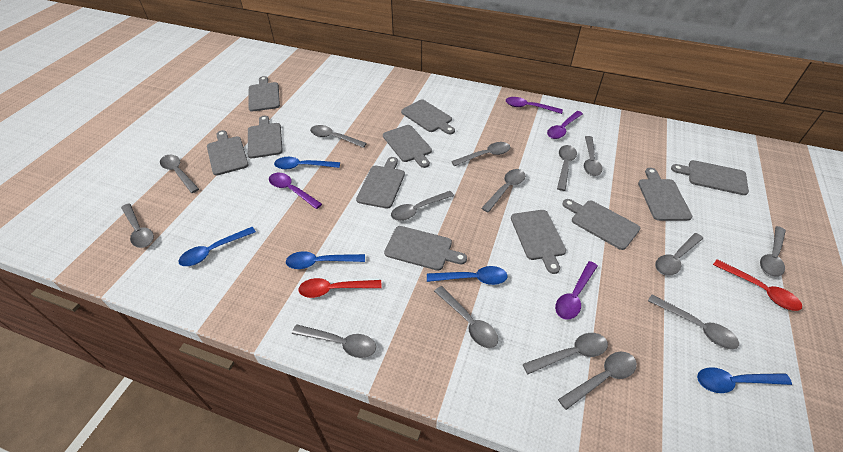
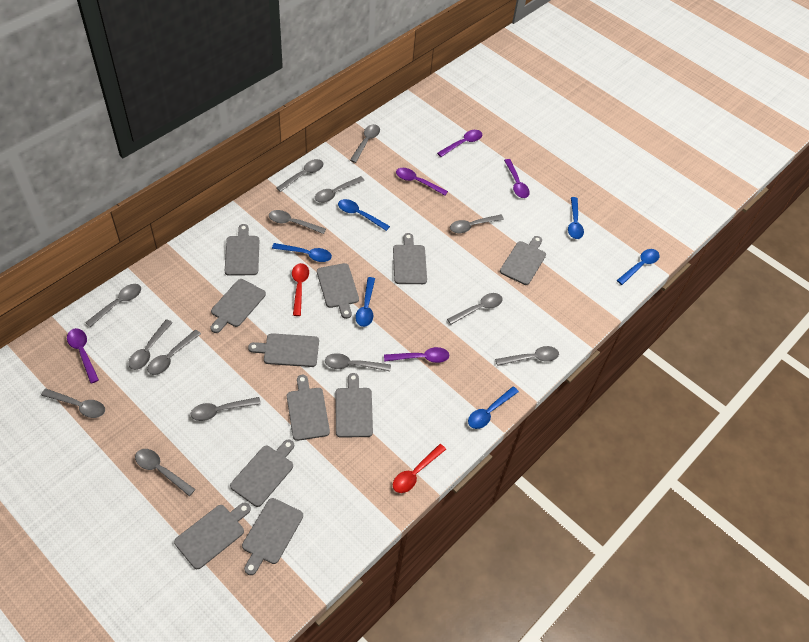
blue spoon: 5 -> 6
grey spoon: 15 -> 14
purple spoon: 4 -> 5

